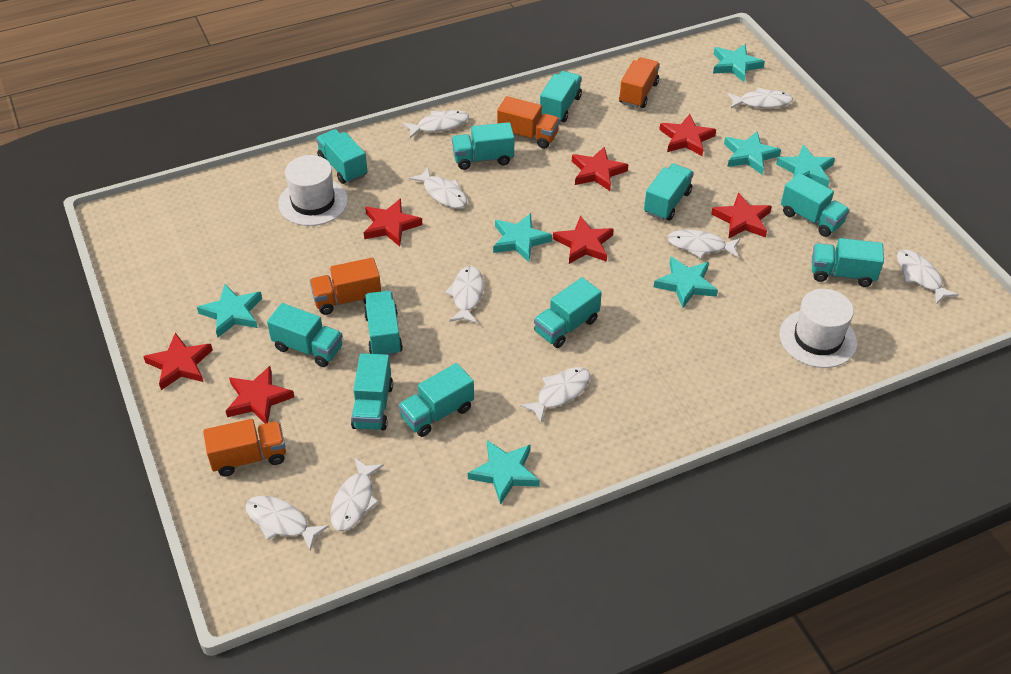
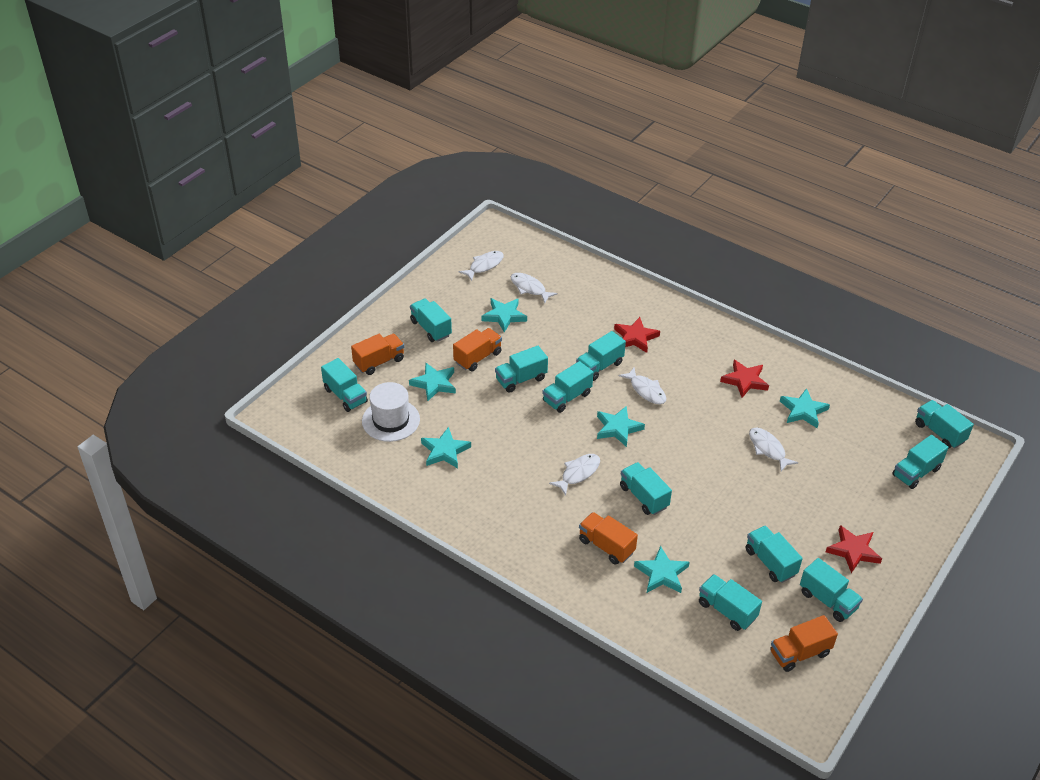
red star: 7 -> 3
turquoise star: 7 -> 6
white fish: 9 -> 5
white hat: 2 -> 1

